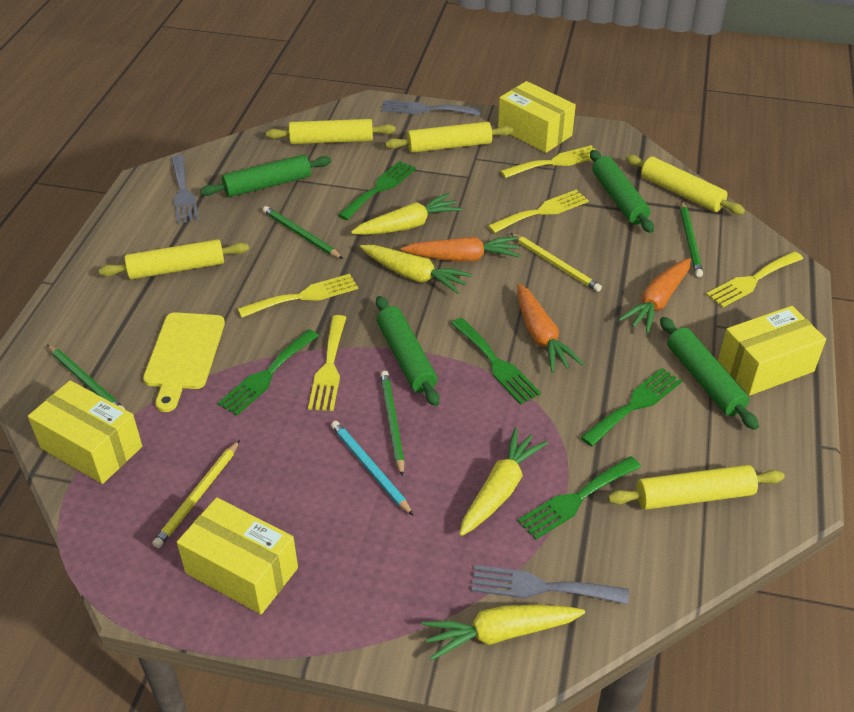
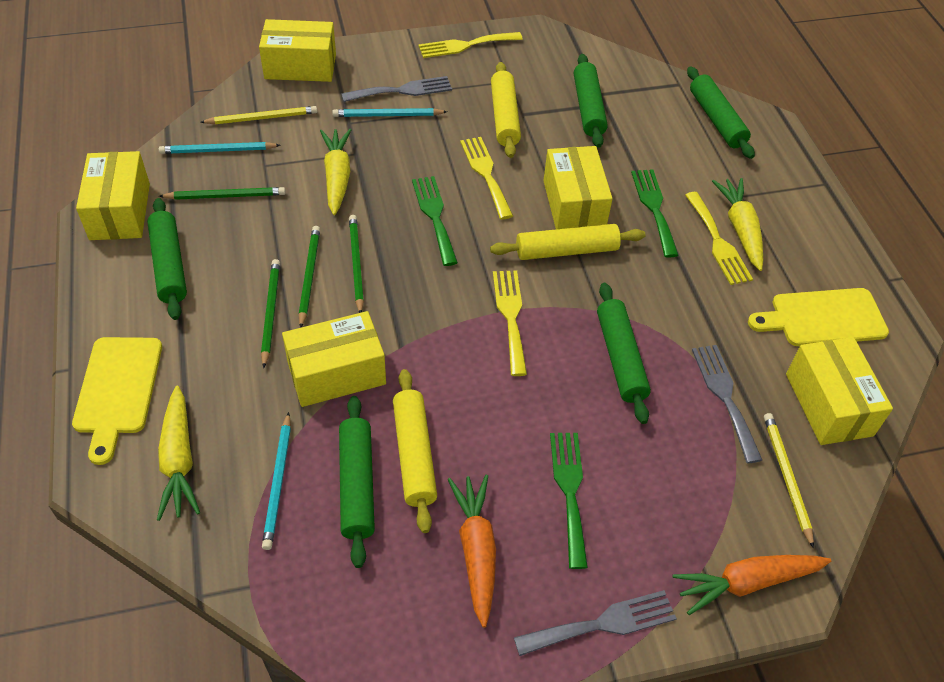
green fork: 5 -> 3
green rolling pin: 4 -> 5
orange carrot: 3 -> 2
turquoise pencil: 1 -> 3
yellow box: 4 -> 5
yellow carrot: 4 -> 3
yellow cutting board: 1 -> 2
yellow fork: 5 -> 4
yellow rolling pin: 5 -> 3

